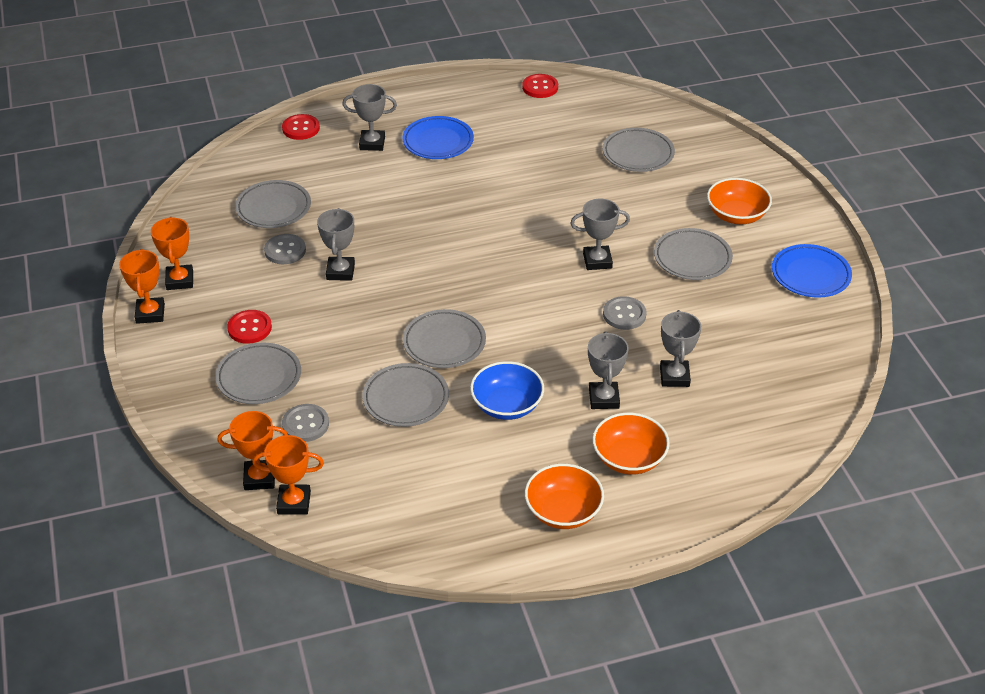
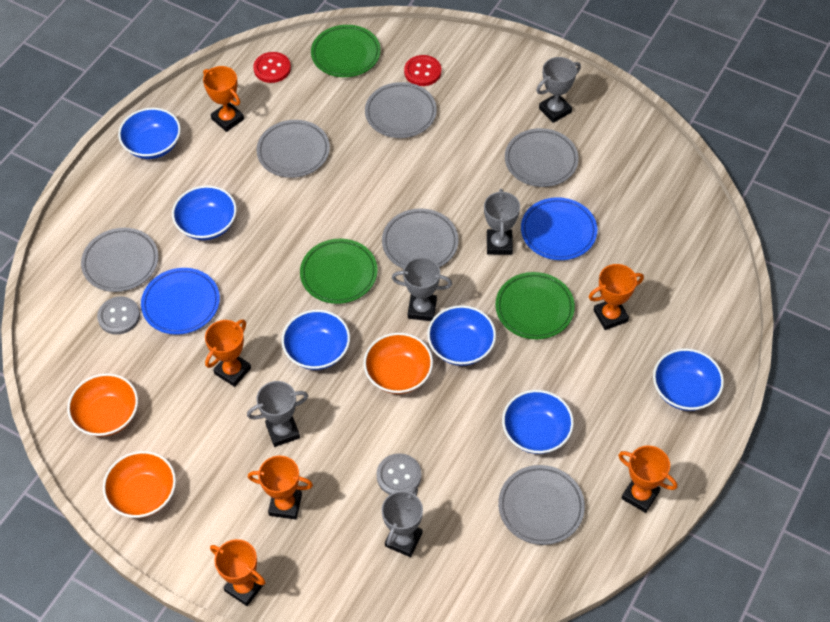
blue bowl: 1 -> 6
green plate: 0 -> 3
grey button: 3 -> 2
orange trophy: 4 -> 6
red button: 3 -> 2

